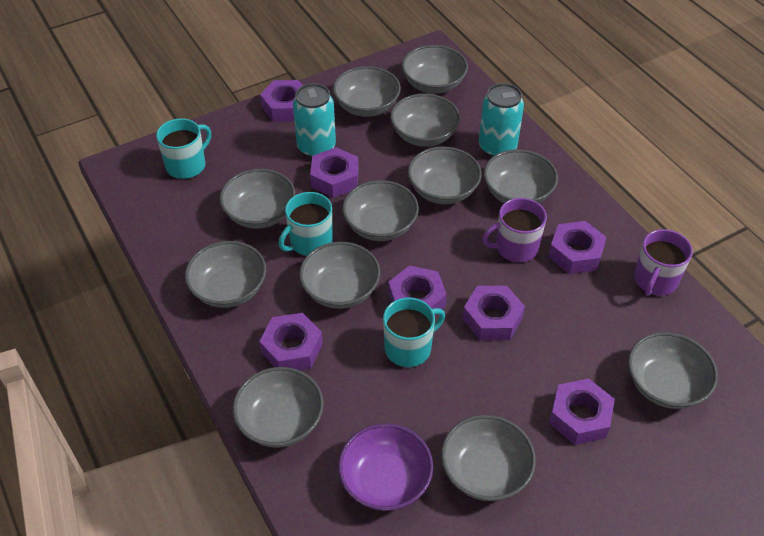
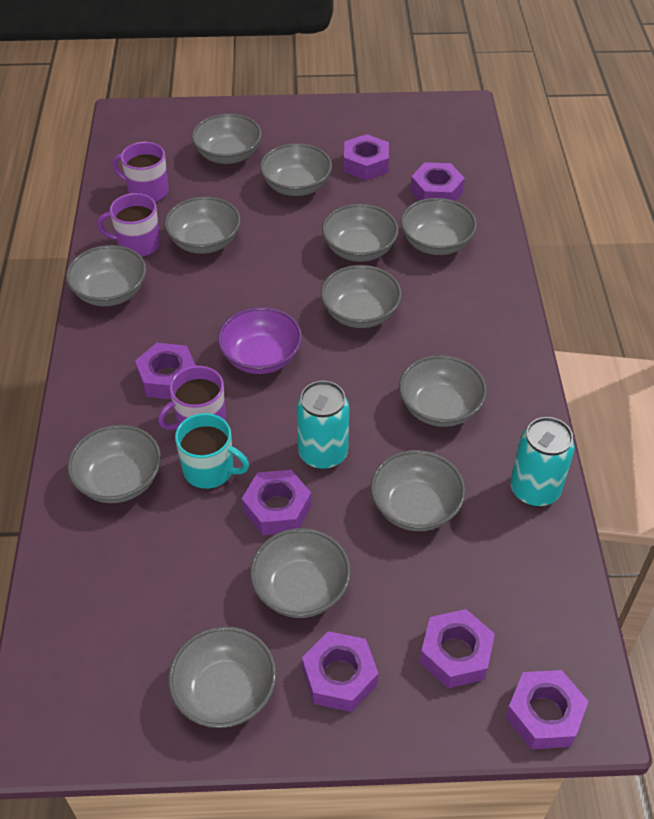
purple mug: 2 -> 3
turquoise mug: 3 -> 1

